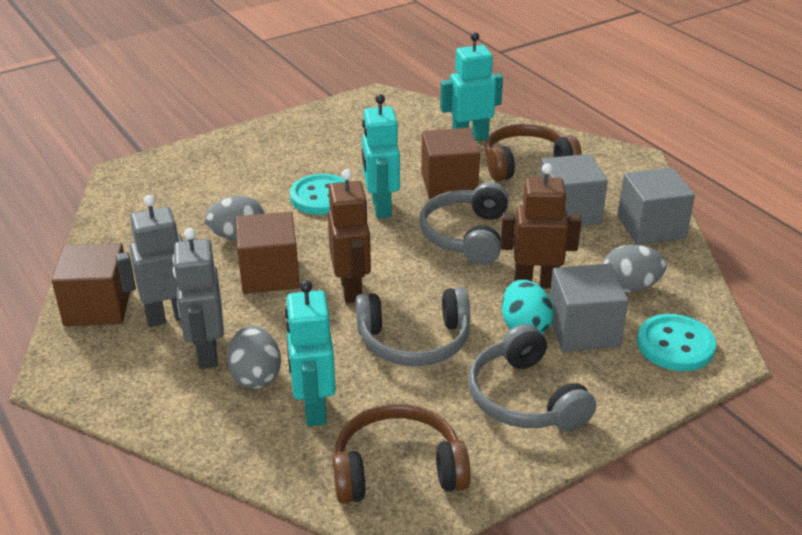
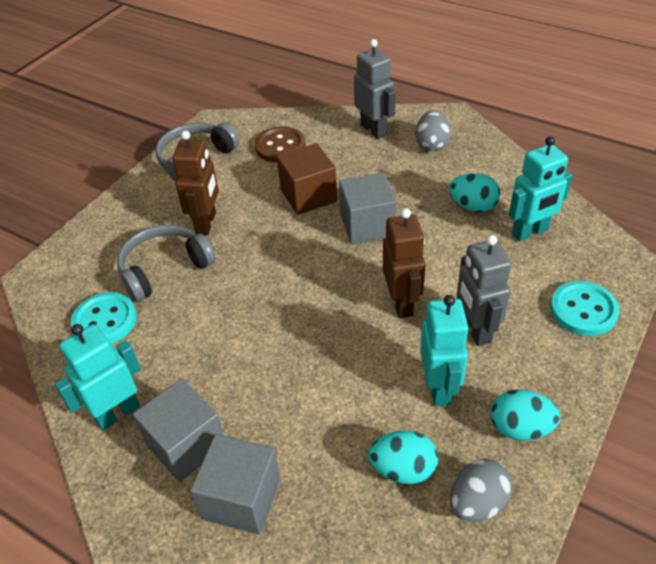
brown button: 0 -> 1
brown cube: 3 -> 1
brown headphones: 2 -> 0
grey egg: 3 -> 2
grey headphones: 3 -> 2
turquoise egg: 1 -> 3

